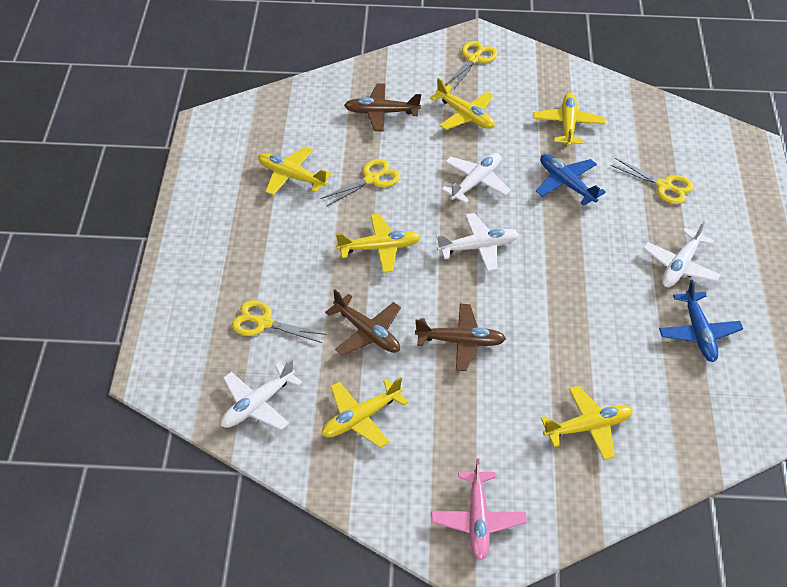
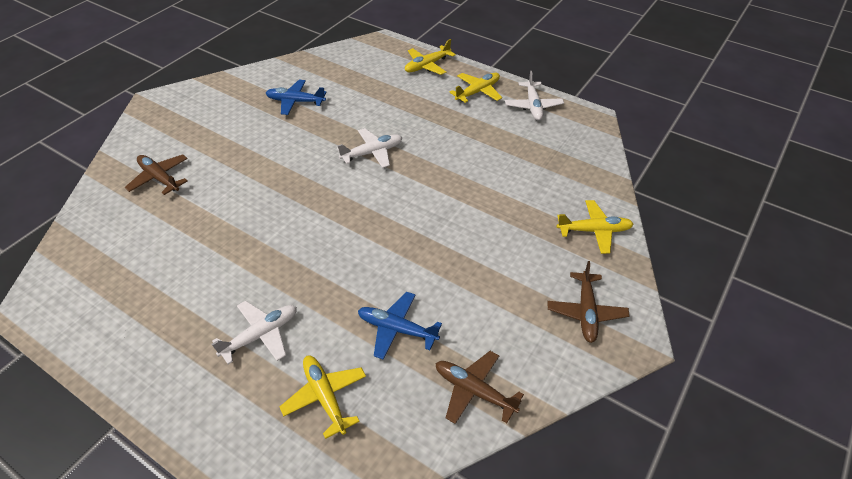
pink plane: 1 -> 0
white plane: 4 -> 3
yellow plane: 6 -> 4
yellow scissors: 4 -> 0

